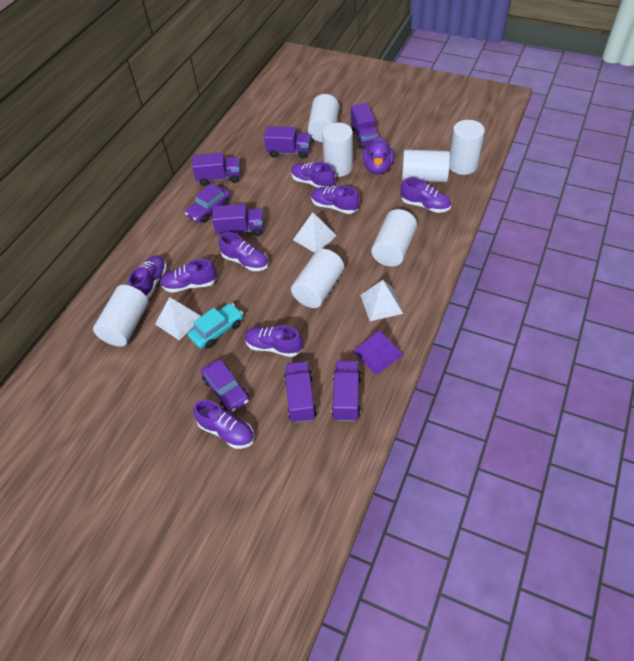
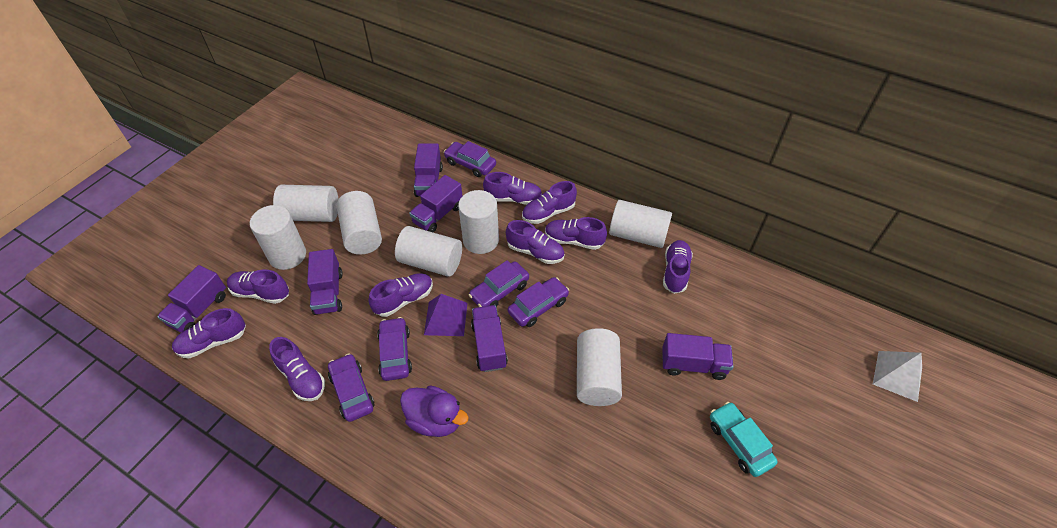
purple car: 2 -> 5
purple shoe: 8 -> 9
white pyramid: 3 -> 1

